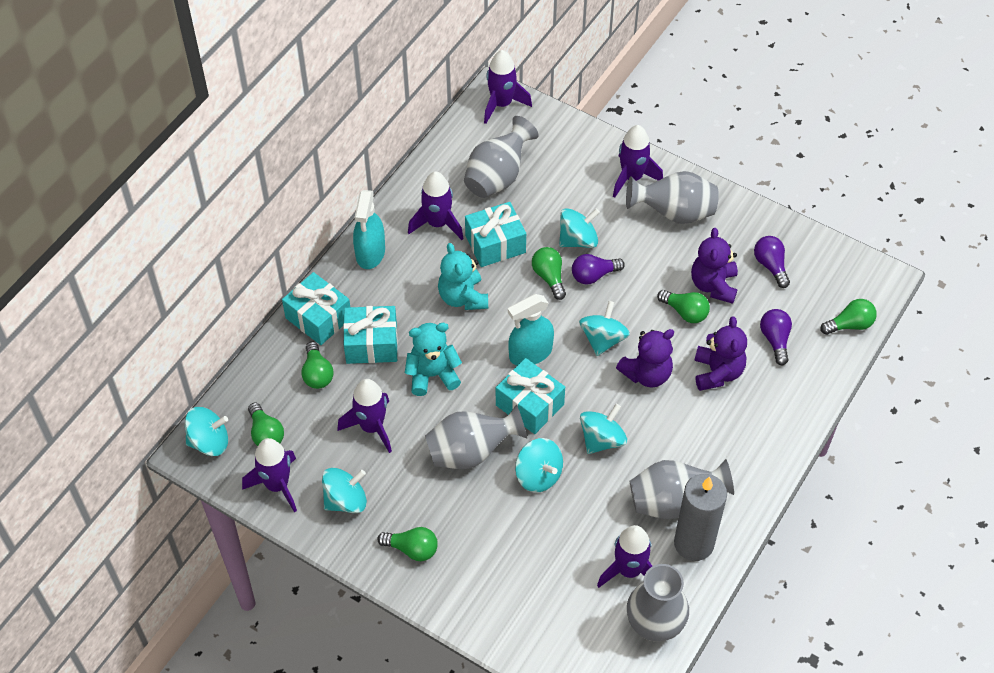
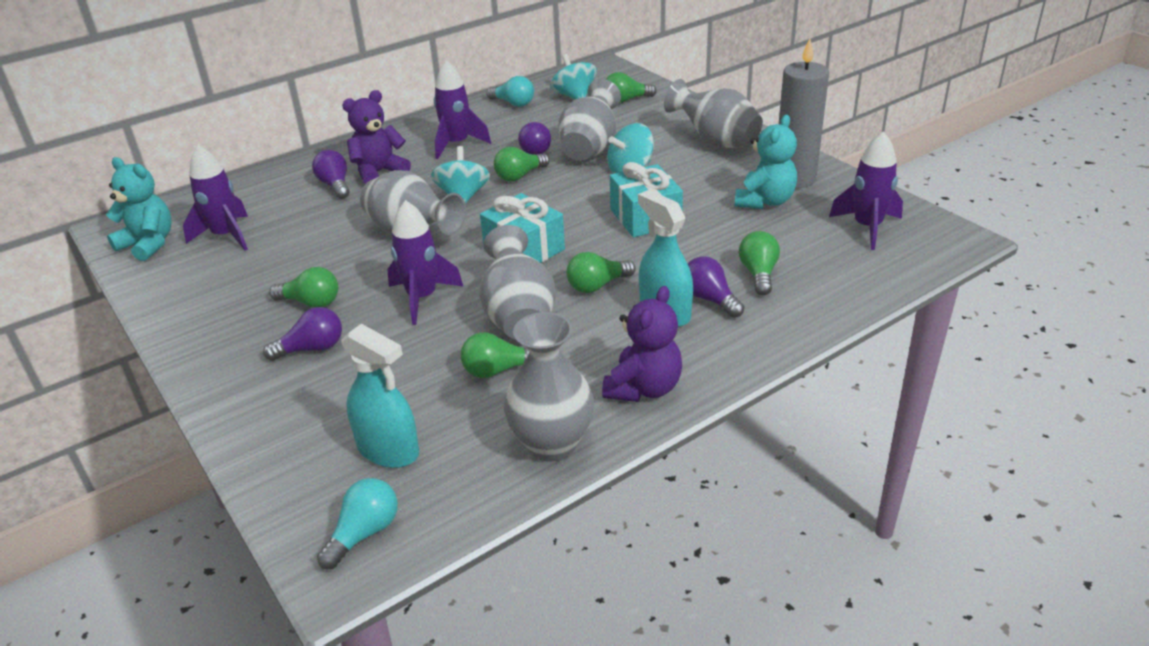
purple light bulb: 3 -> 4
purple rocket: 6 -> 4
purple teddy bear: 3 -> 2
turquoise gift: 4 -> 2
turquoise light bulb: 0 -> 2
turquoise spinning top: 6 -> 3

